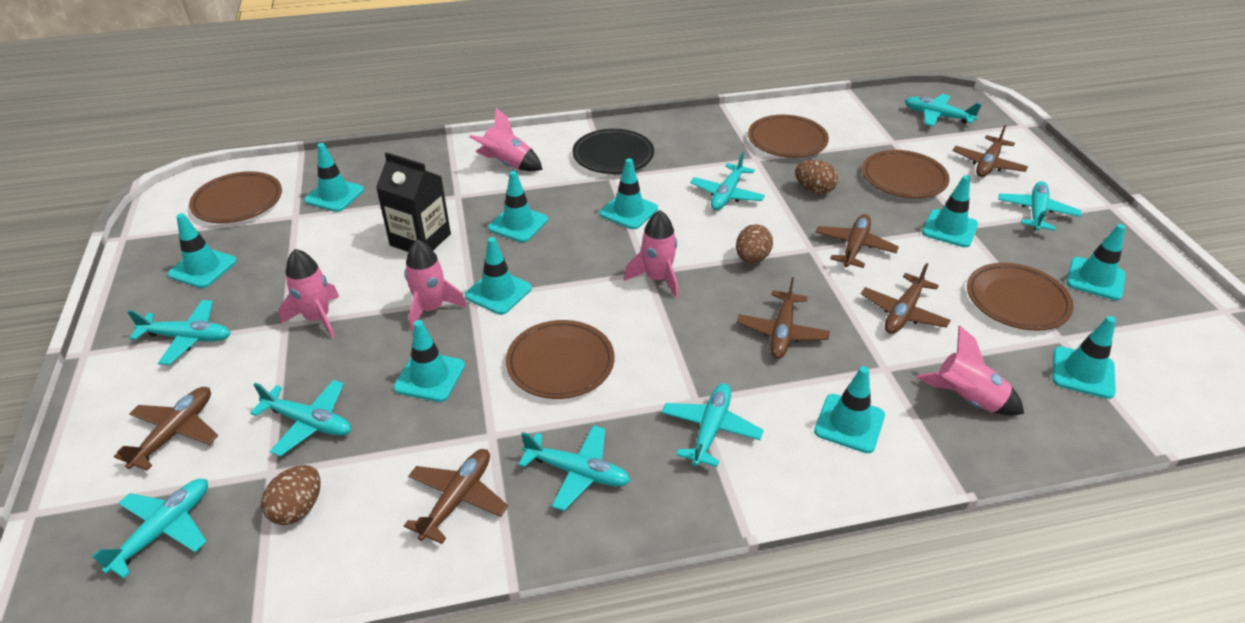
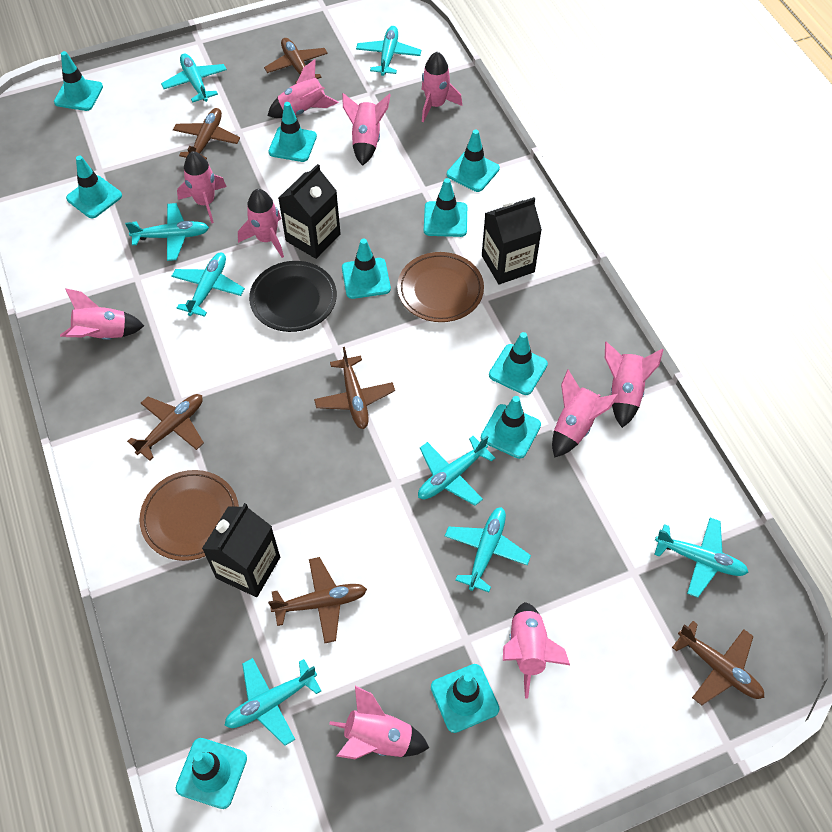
black carton: 1 -> 3
brown egg: 3 -> 0
brown plate: 5 -> 2
pink rocket: 5 -> 10

